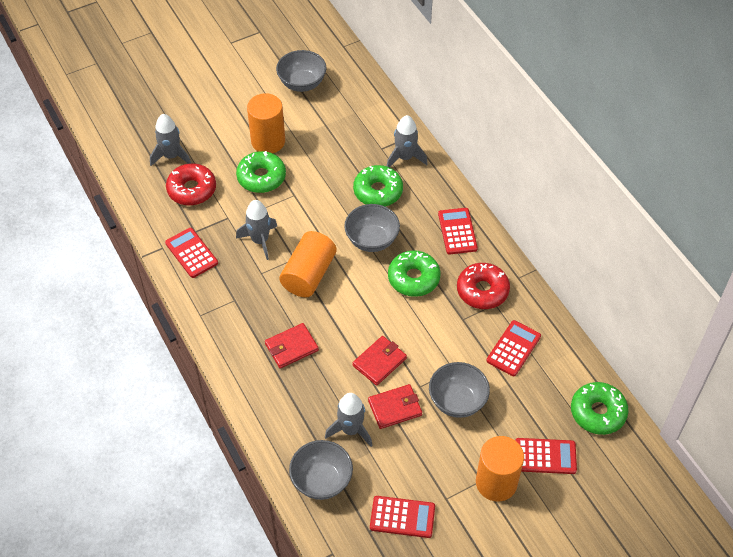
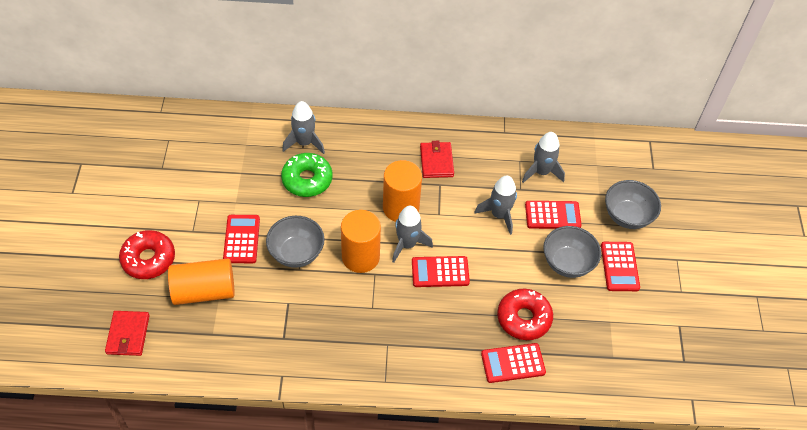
green donut: 4 -> 1
grey bowl: 4 -> 3
red wallet: 3 -> 2

